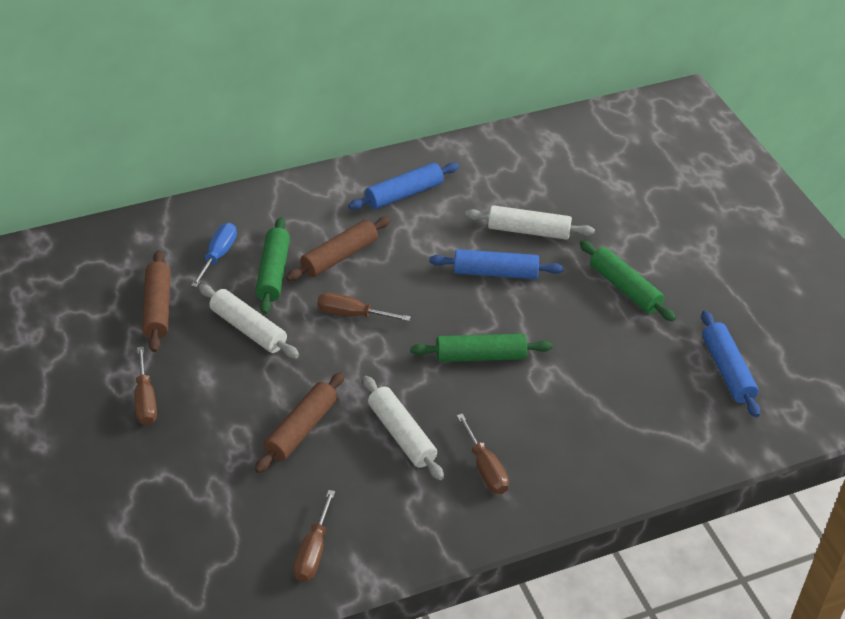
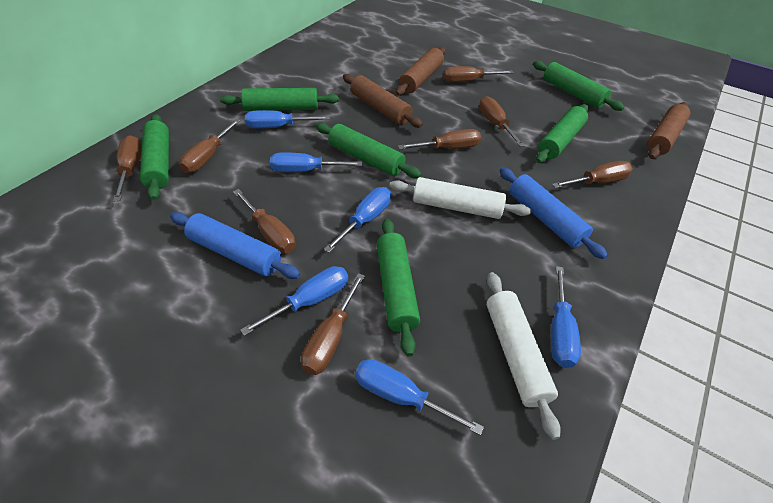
blue rolling pin: 3 -> 2
blue screwdriver: 1 -> 6
brown screwdriver: 4 -> 8
green rolling pin: 3 -> 6
white rolling pin: 3 -> 2

